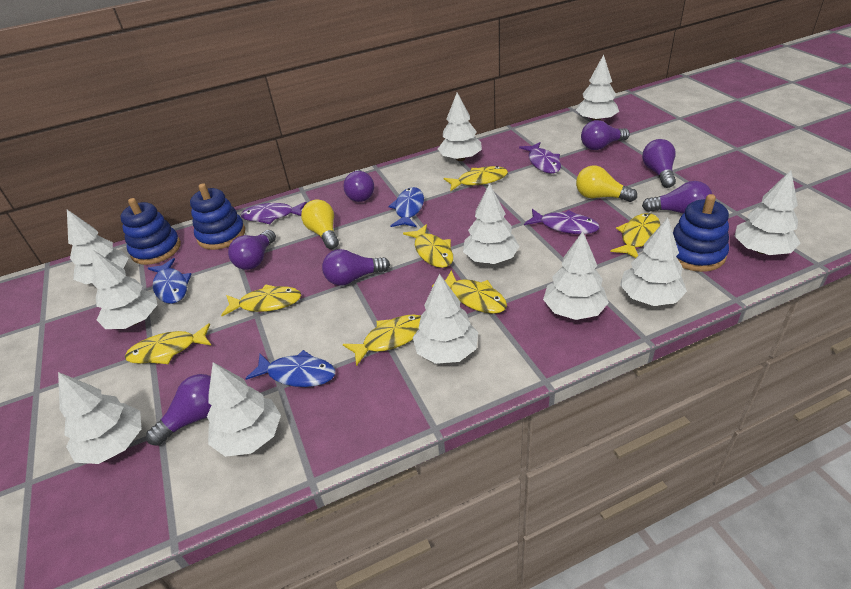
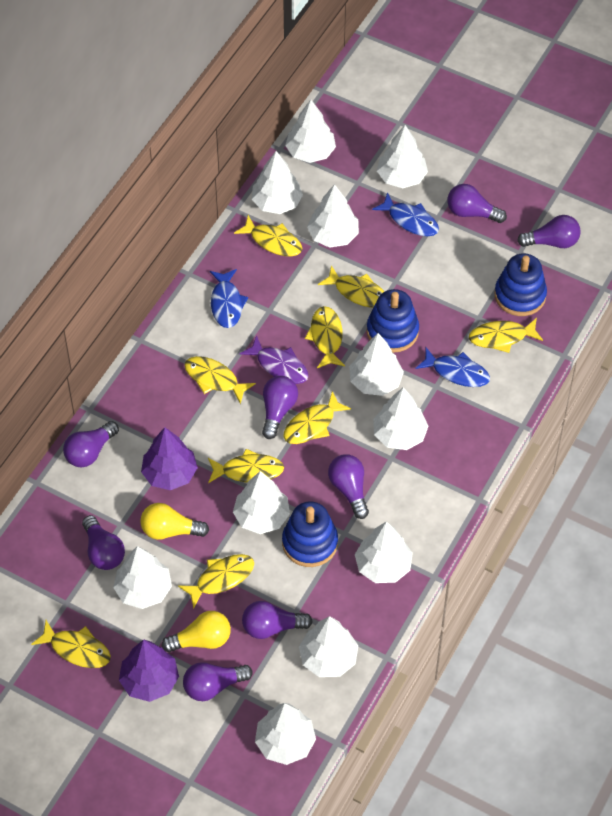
purple fish: 3 -> 1
purple light bulb: 7 -> 8
purple tree: 0 -> 2
yellow fish: 7 -> 9

